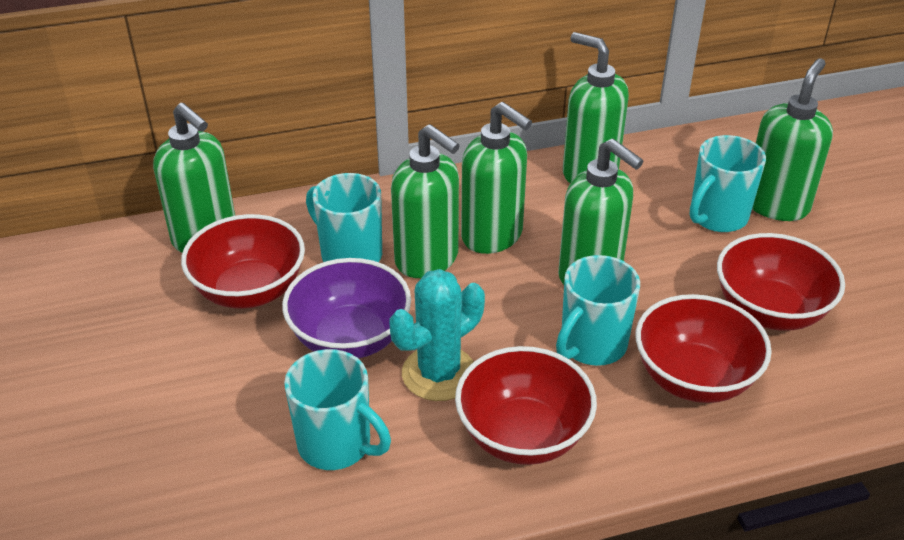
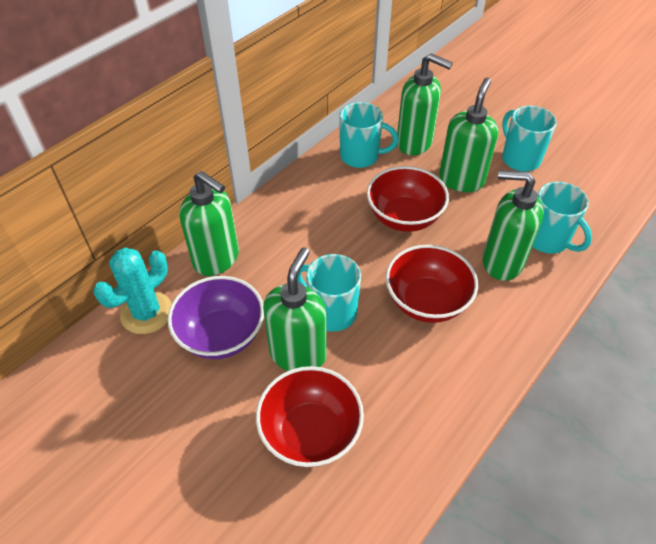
green soap dispenser: 6 -> 5
red bowl: 4 -> 3

